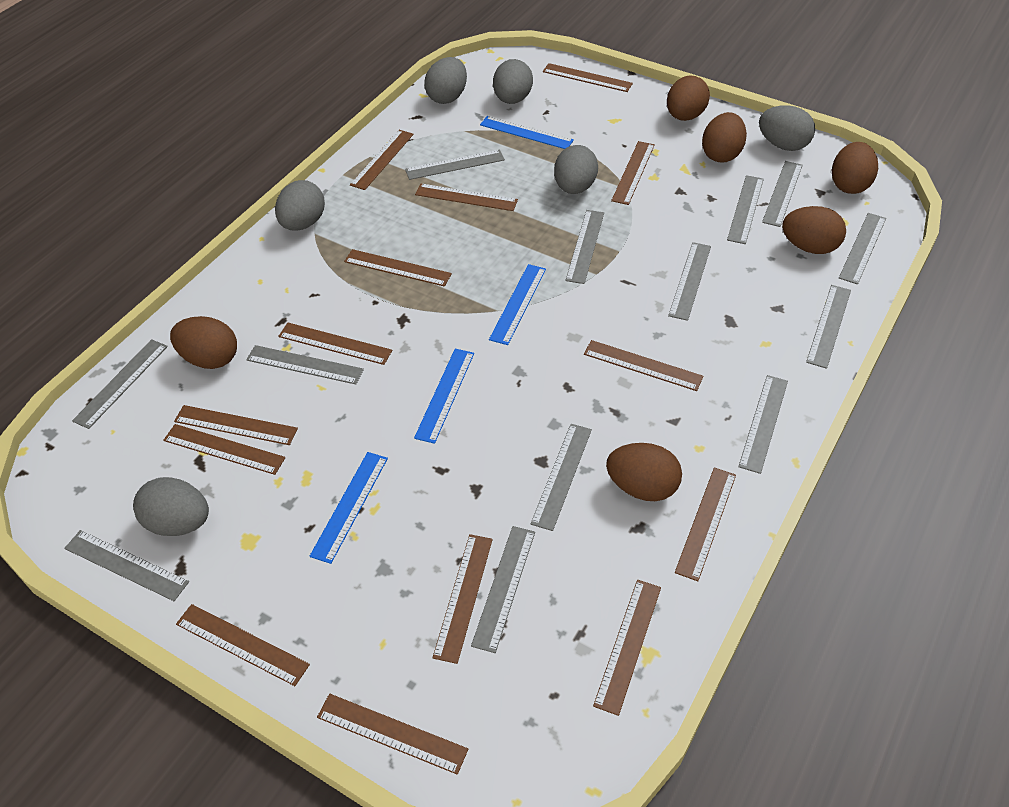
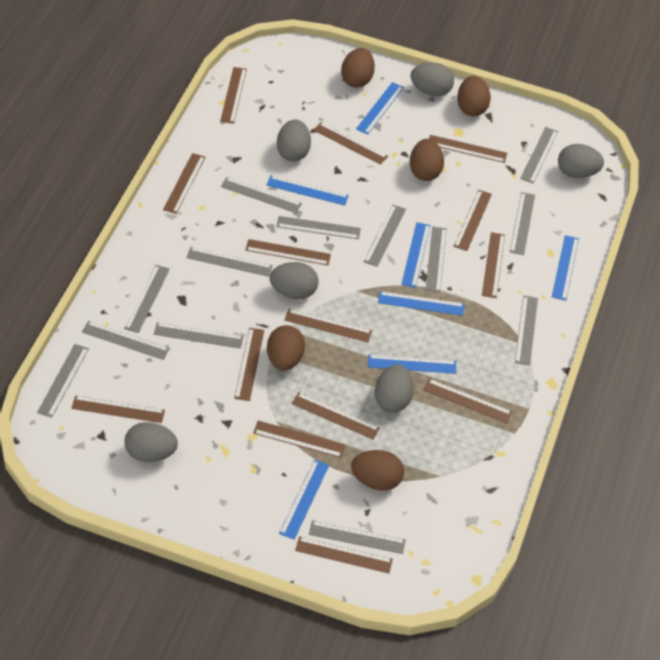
blue ruler: 4 -> 7
brown egg: 6 -> 5

